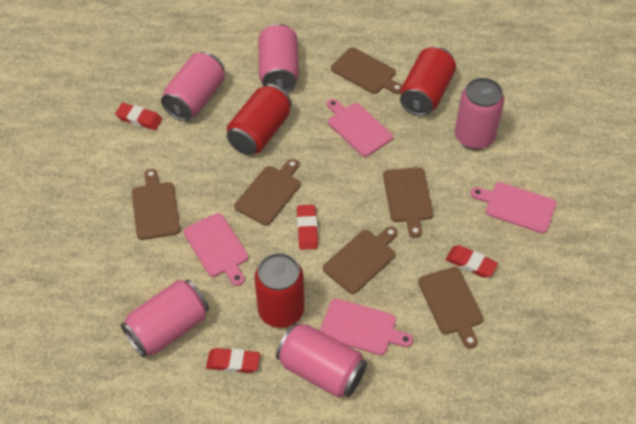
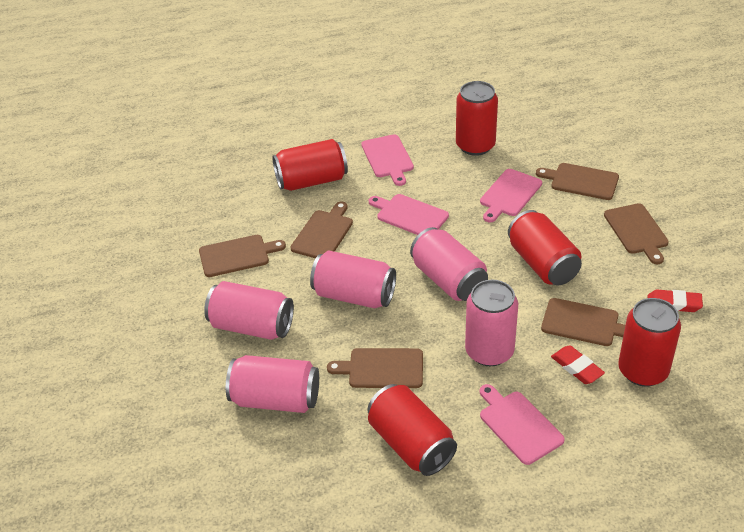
red can: 3 -> 5
red eraser: 4 -> 2

